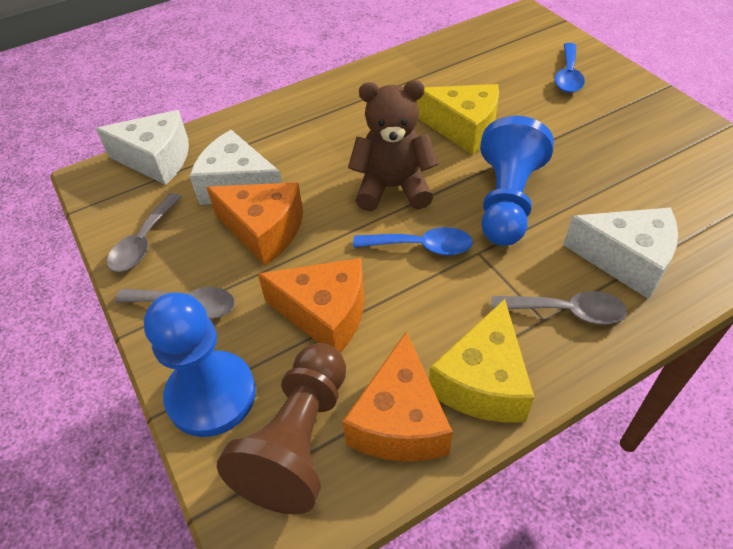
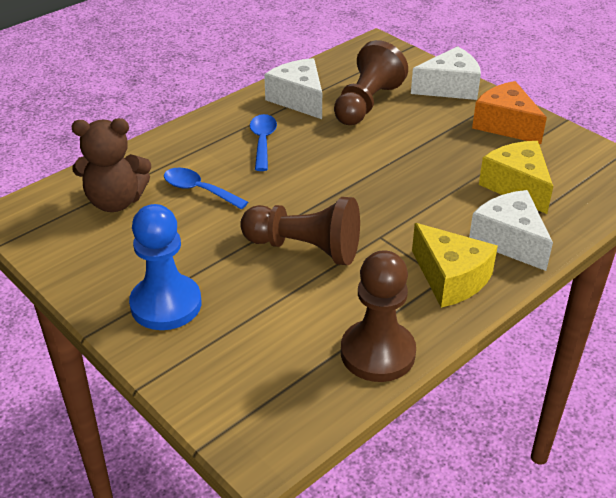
blue pawn: 2 -> 1
brown pawn: 1 -> 3
grey spoon: 3 -> 0
orange cheese: 3 -> 1

